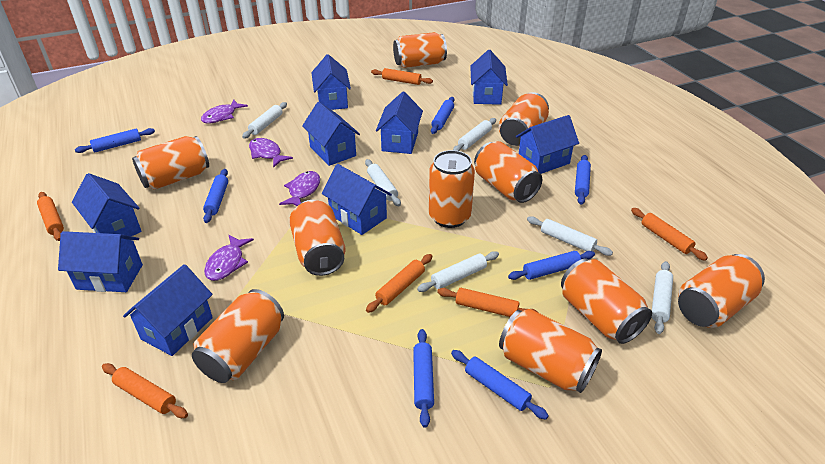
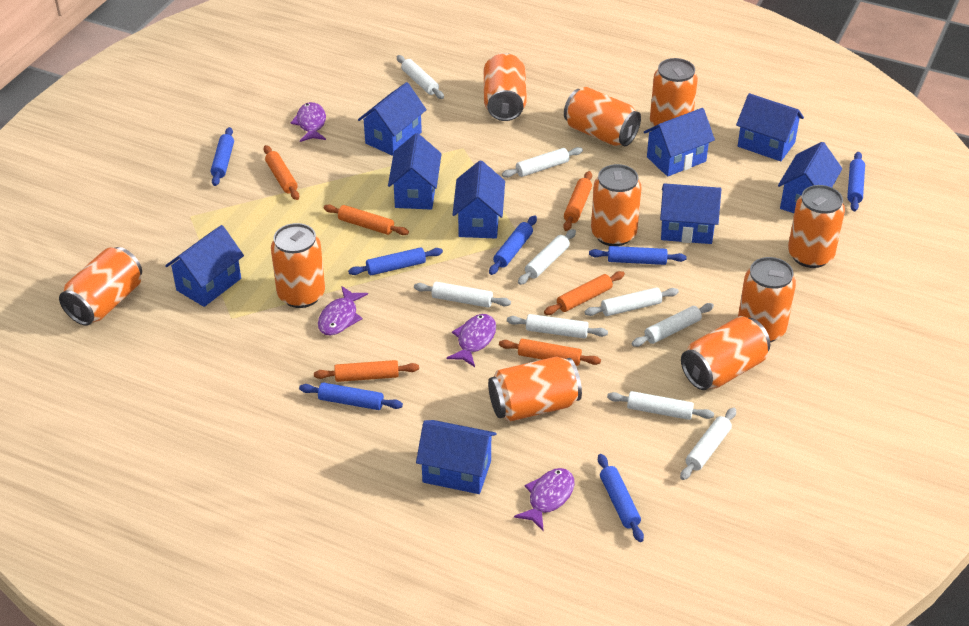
white rolling pin: 6 -> 9

